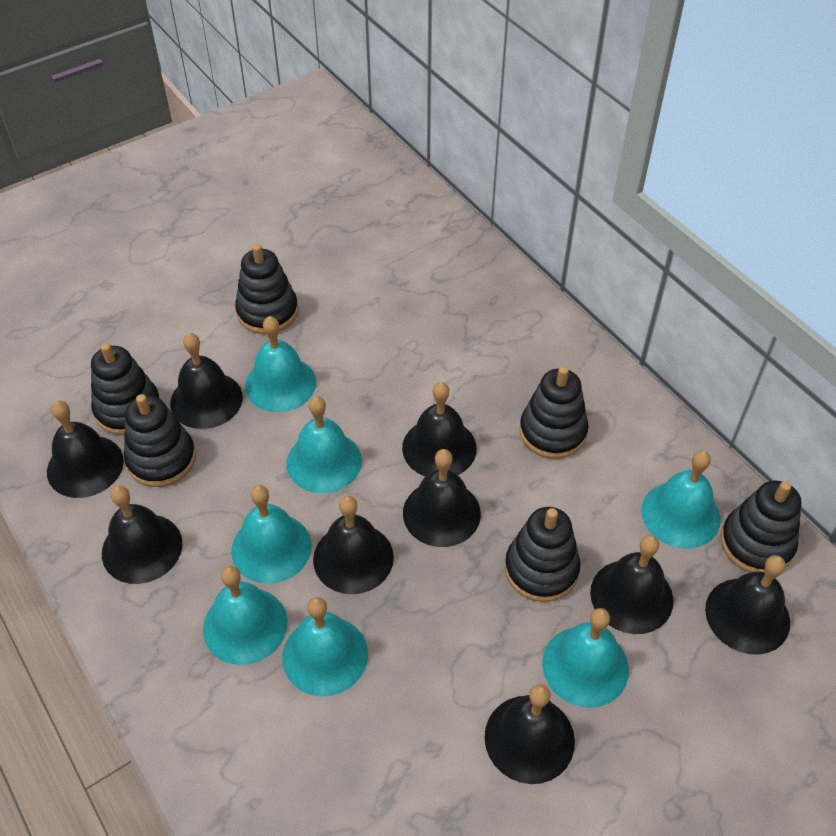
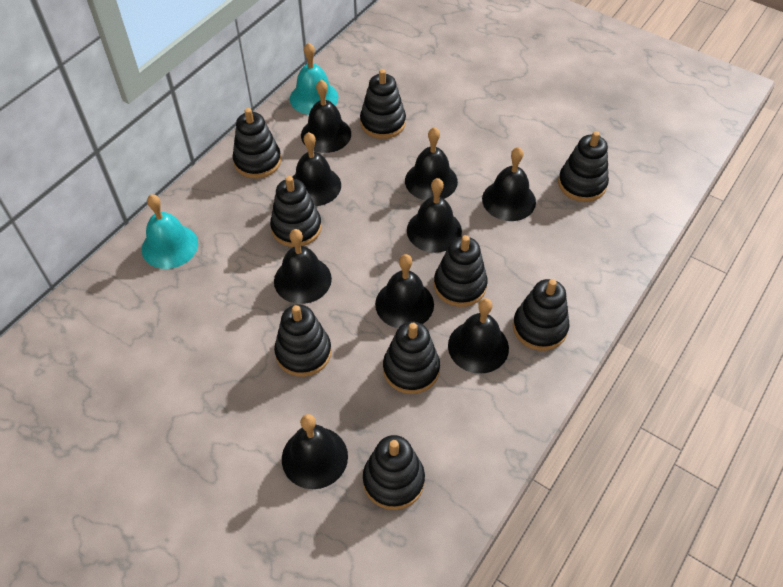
black stacking toy: 6 -> 9
turquoise bell: 7 -> 2

